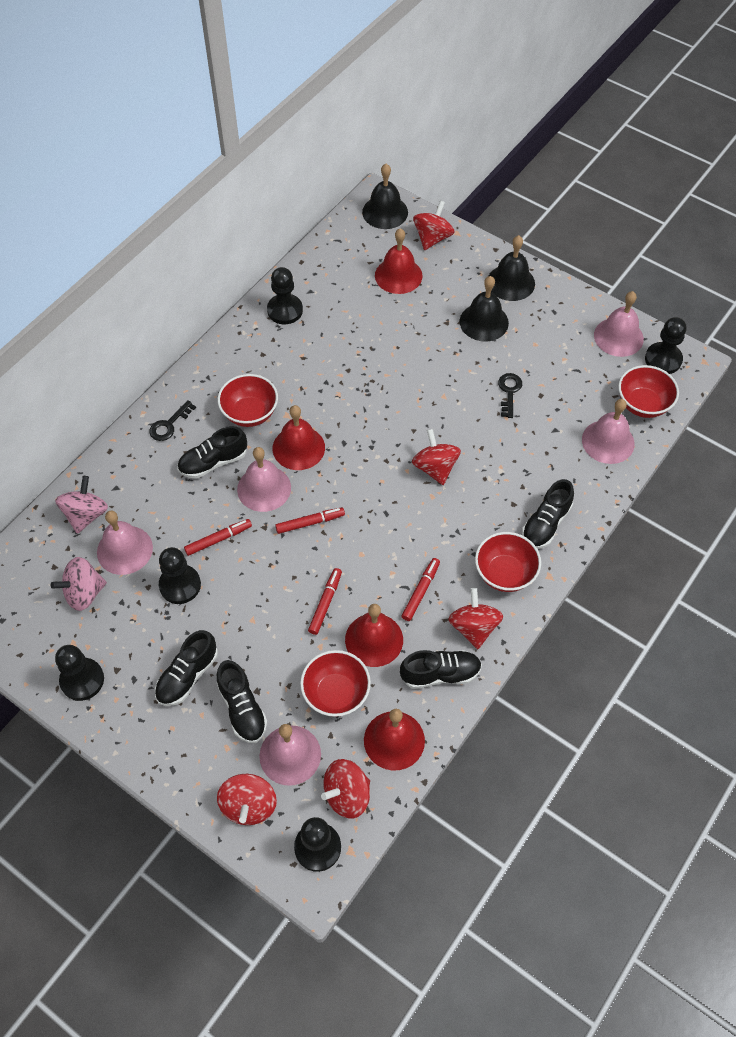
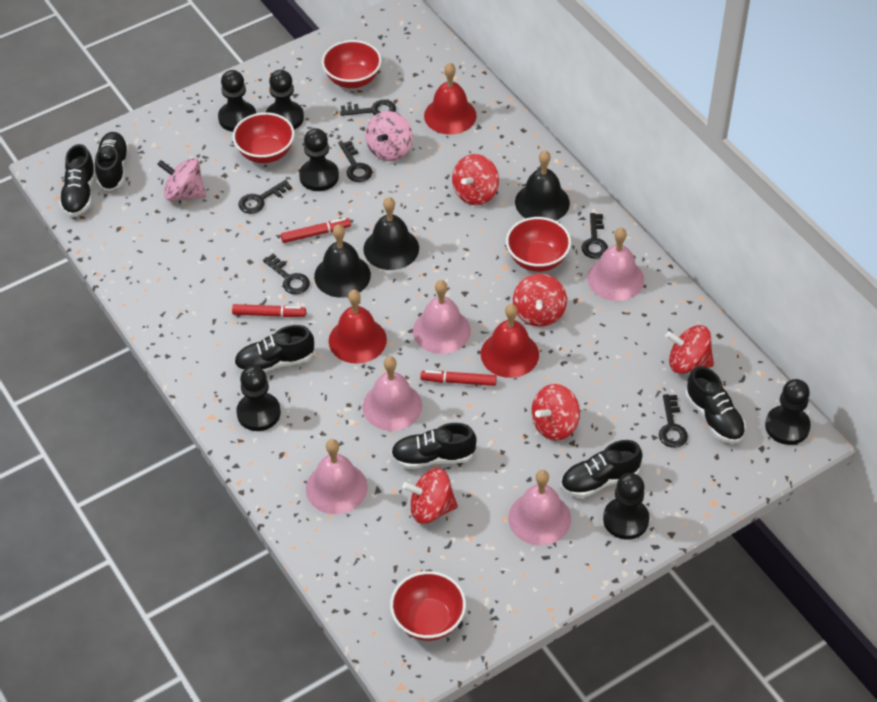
black key: 2 -> 6
black pawn: 5 -> 6
black shoe: 5 -> 6
red bell: 4 -> 3
red marker: 4 -> 3

